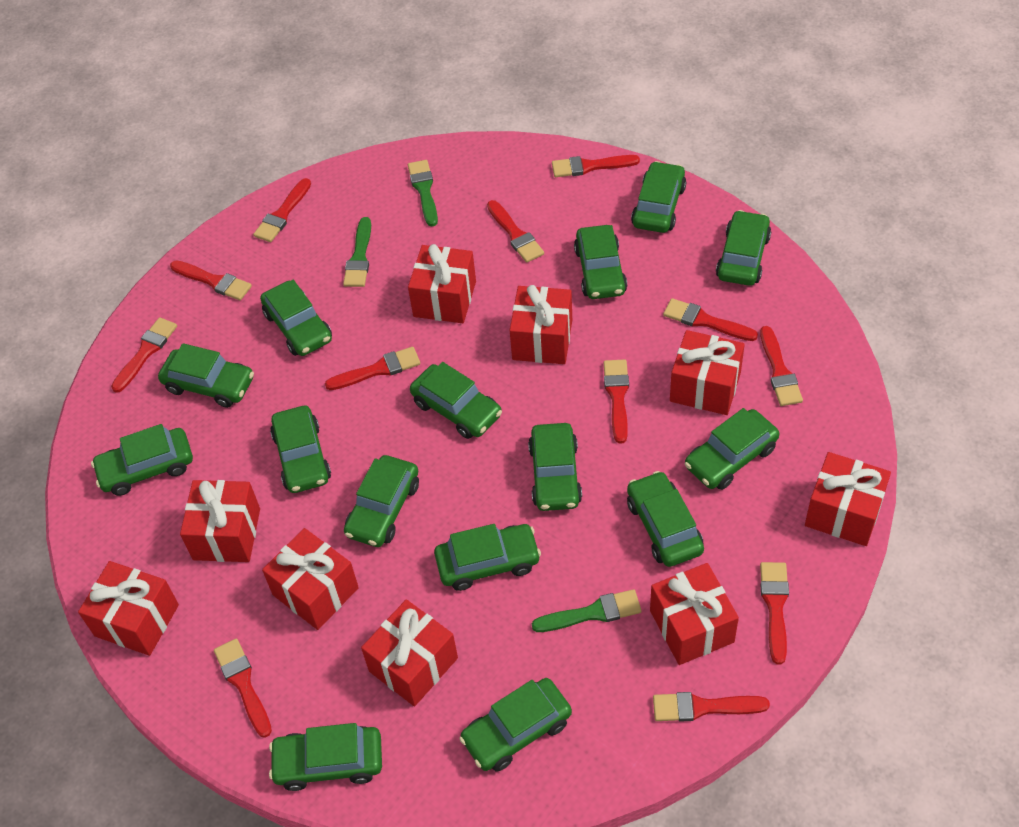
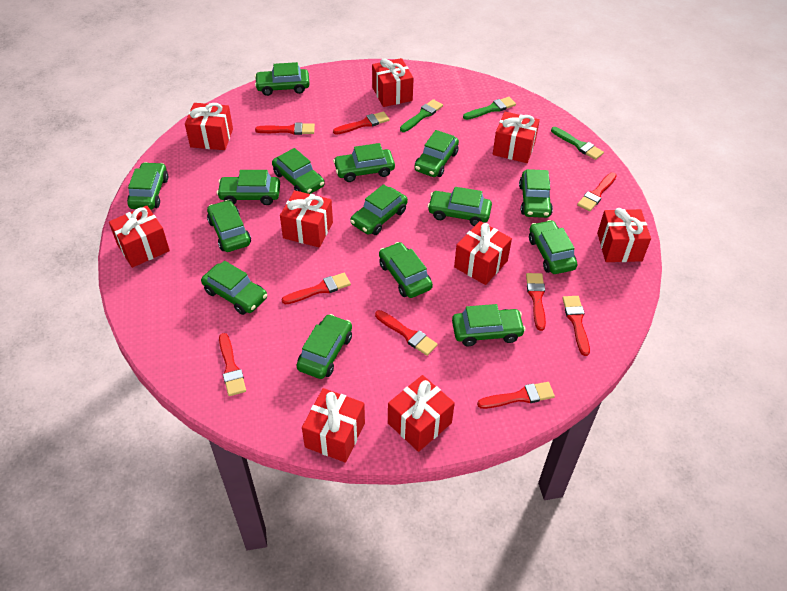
red brush: 12 -> 9

